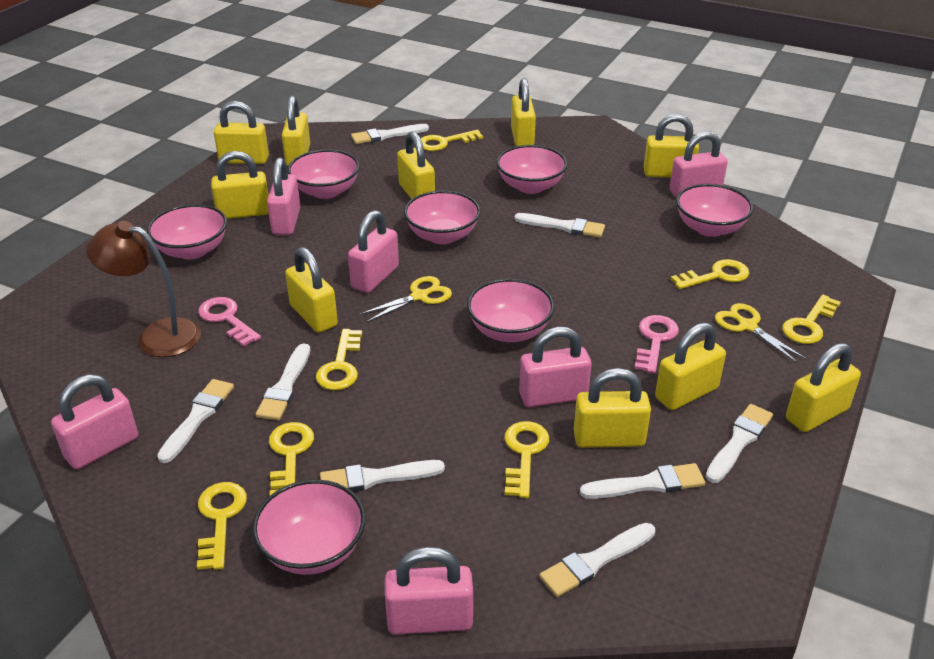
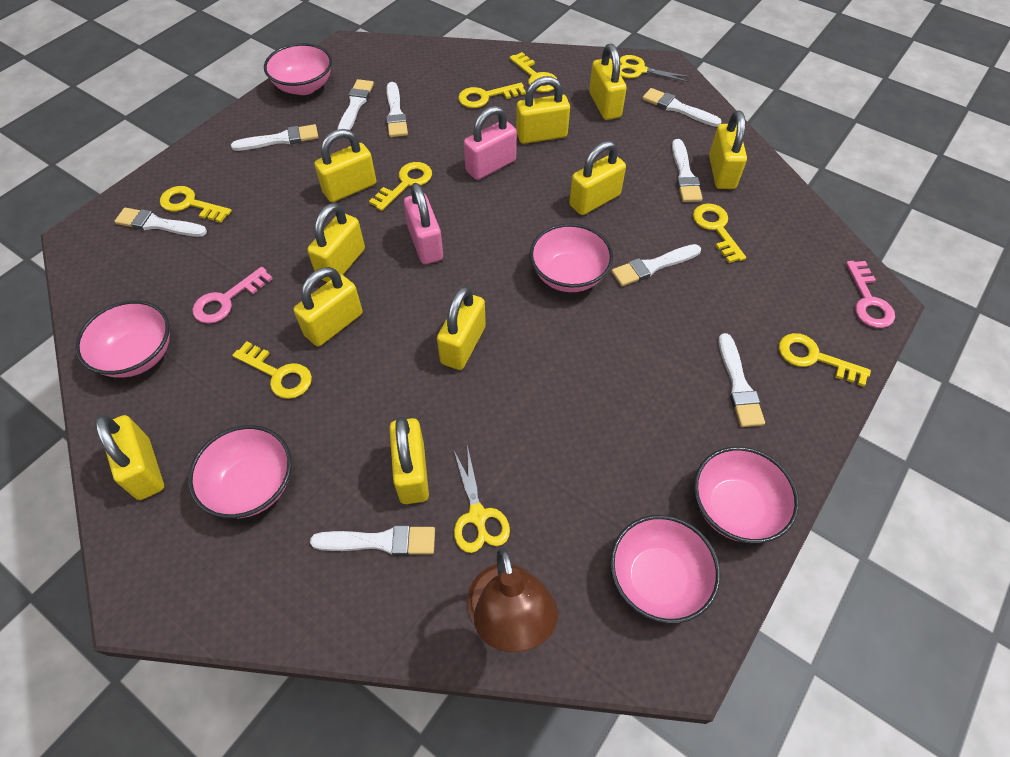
pink bowl: 7 -> 6
pink padlock: 6 -> 2
white brush: 8 -> 9

